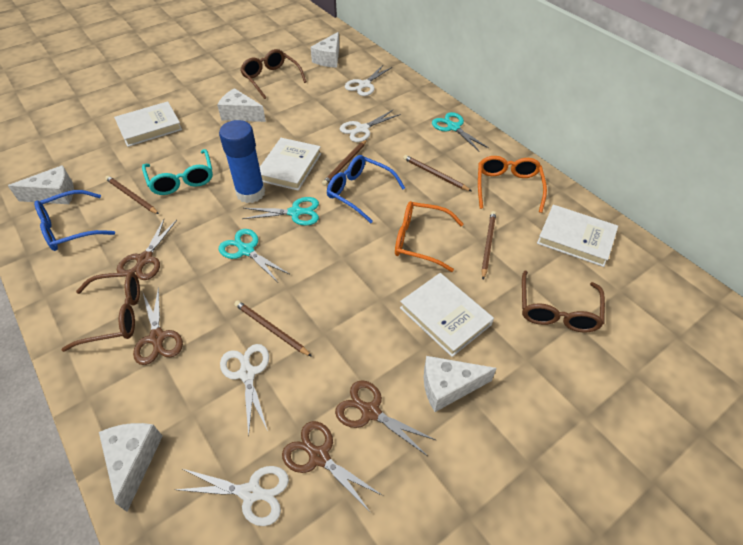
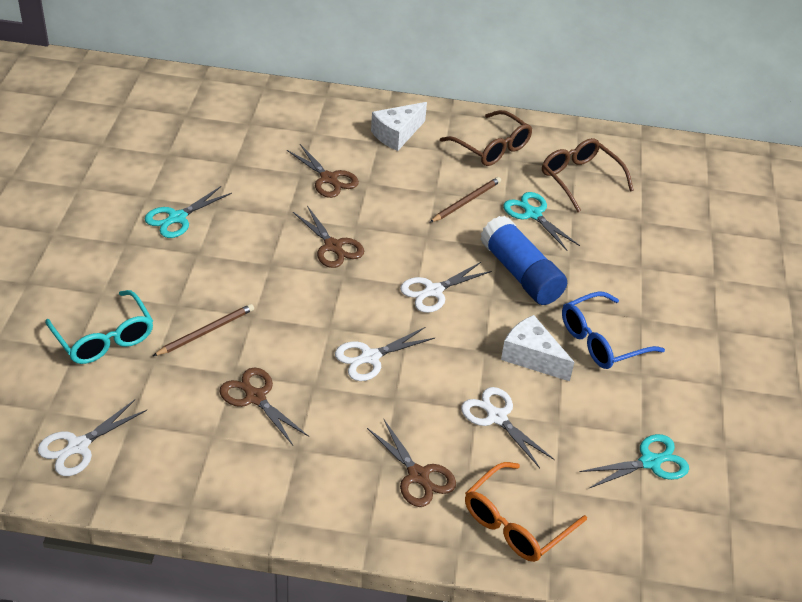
blue glasses: 2 -> 1
brown glasses: 3 -> 2
brown pencil: 5 -> 2
orange glasses: 2 -> 1
white book: 4 -> 0
white cheese: 5 -> 2

